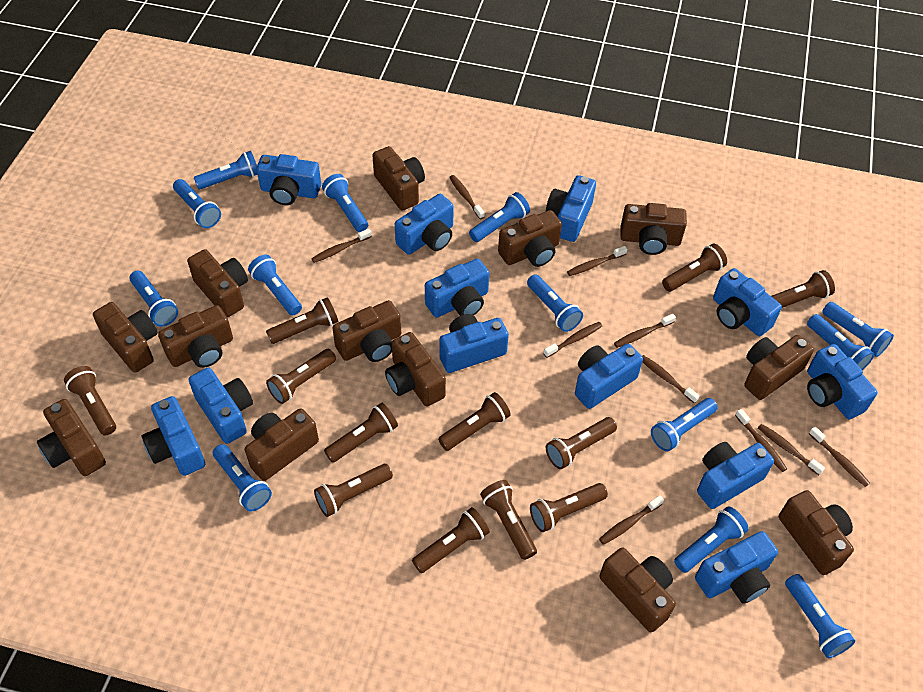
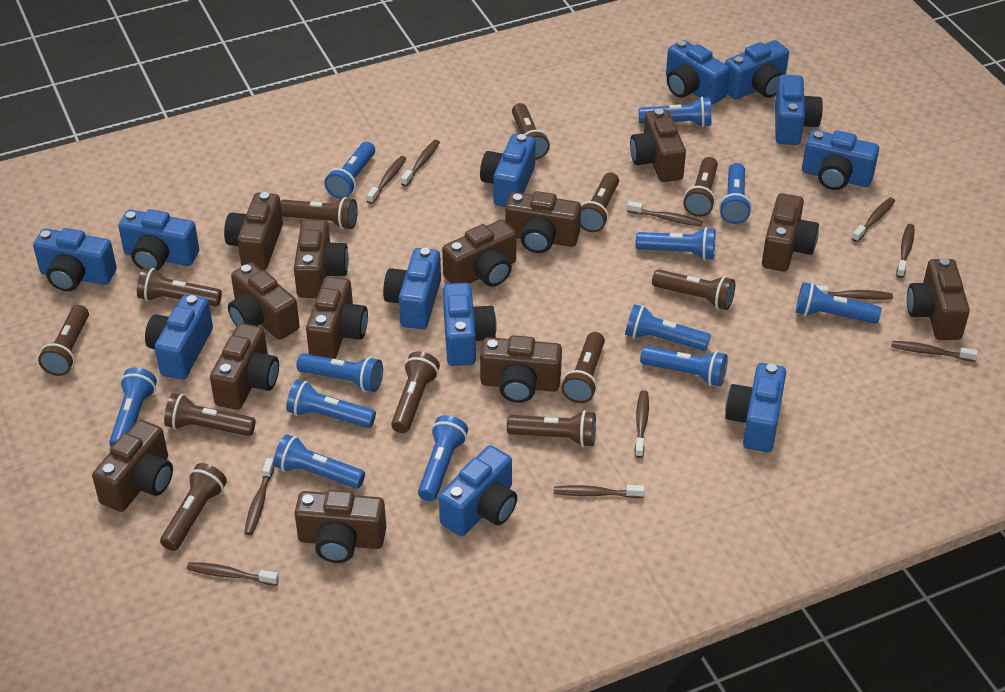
blue flashlight: 13 -> 12
brown toothbrush: 10 -> 11

